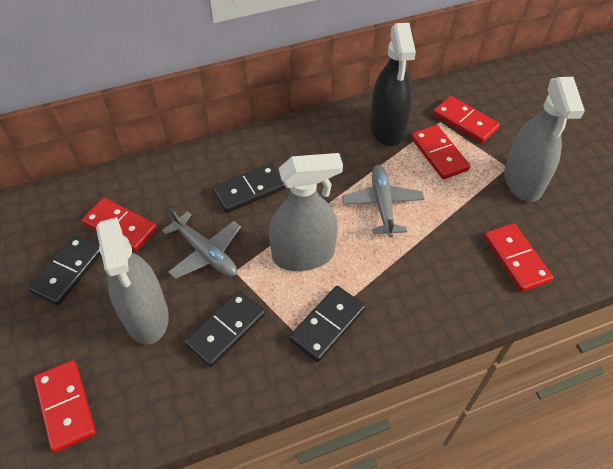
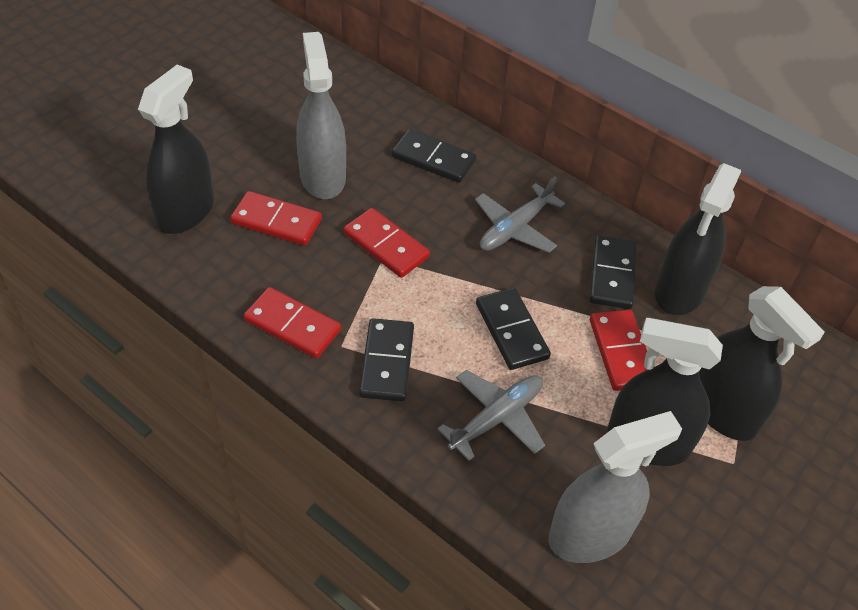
black spray bottle: 1 -> 4
grey spray bottle: 3 -> 2
red domino: 5 -> 4

